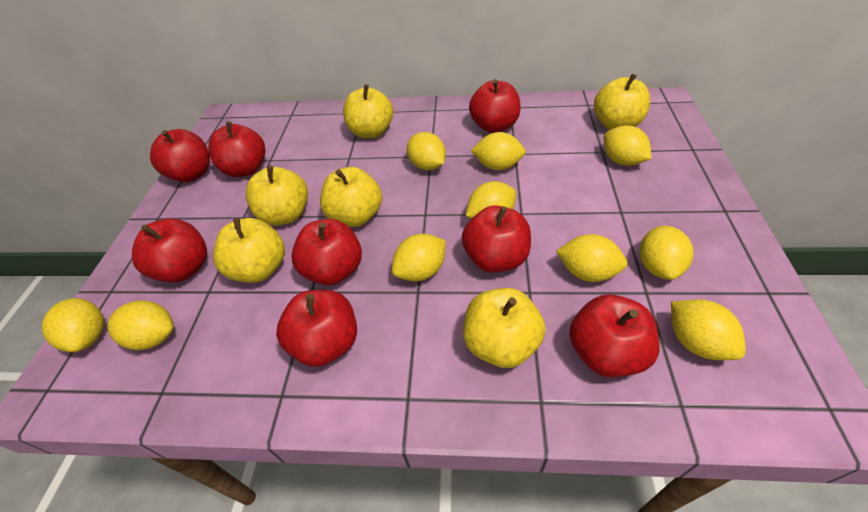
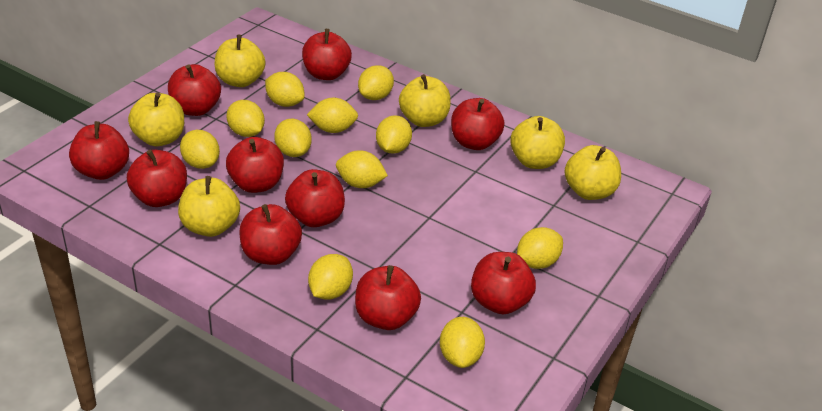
red apple: 8 -> 10
yellow lemon: 10 -> 11

